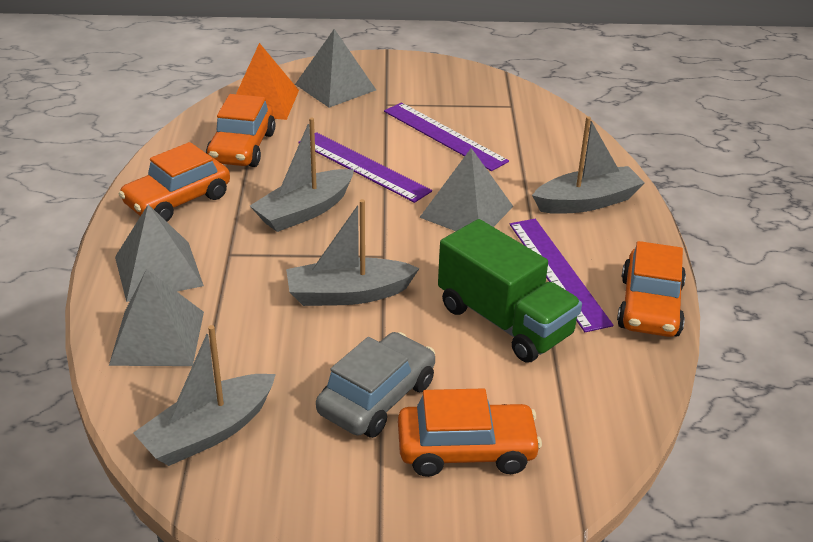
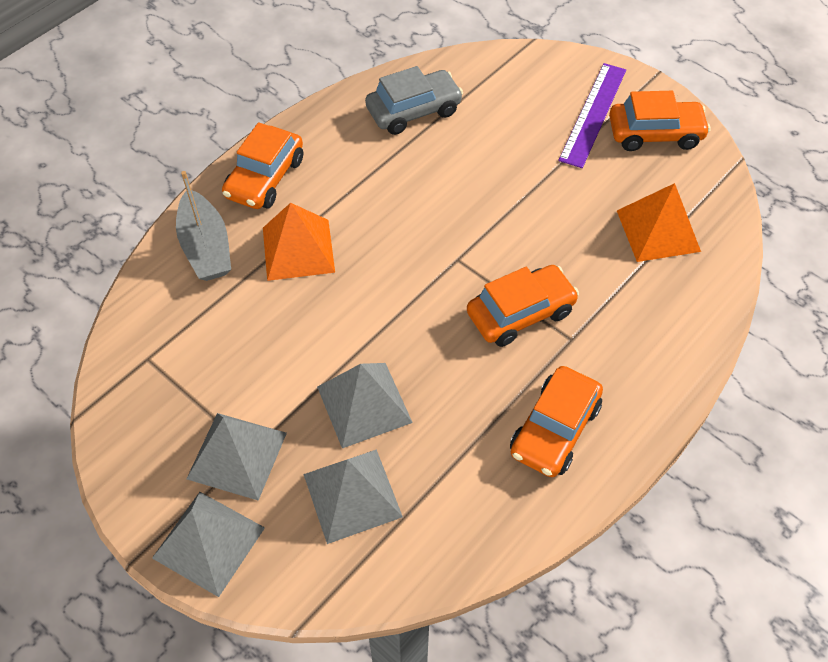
green truck: 1 -> 0
grey boat: 4 -> 1
orange pyramid: 1 -> 2
purple ruler: 3 -> 1

